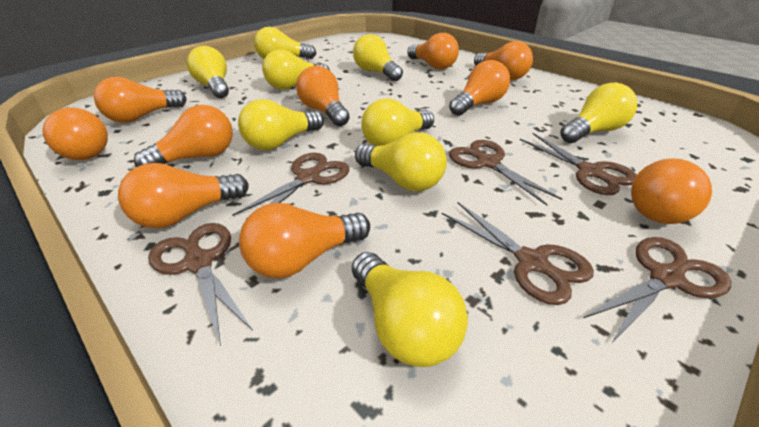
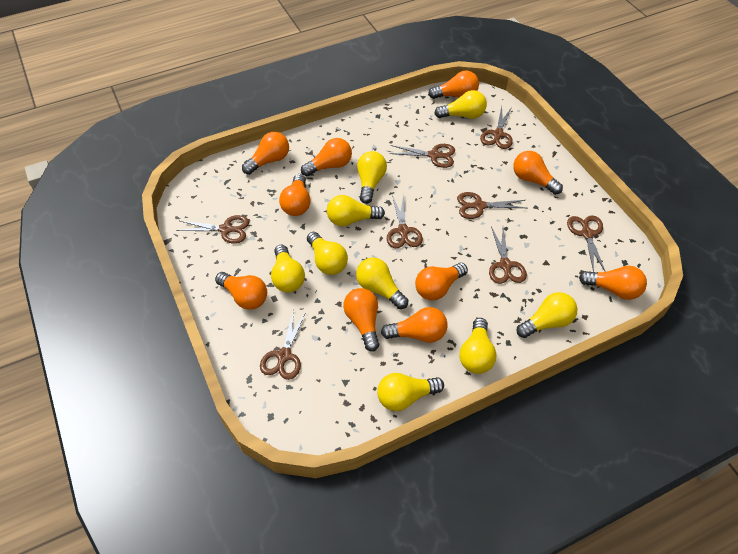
brown scissors: 6 -> 8

